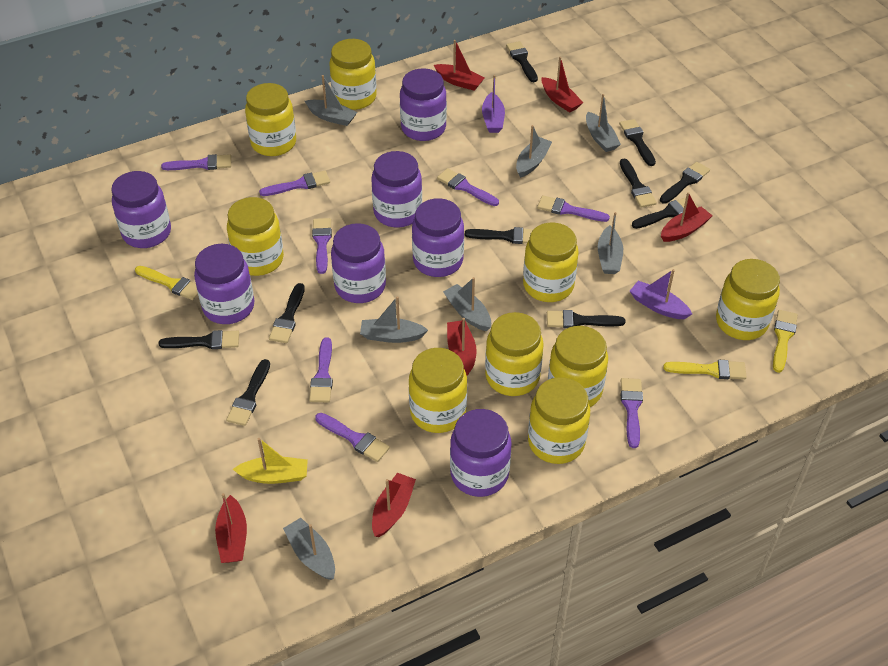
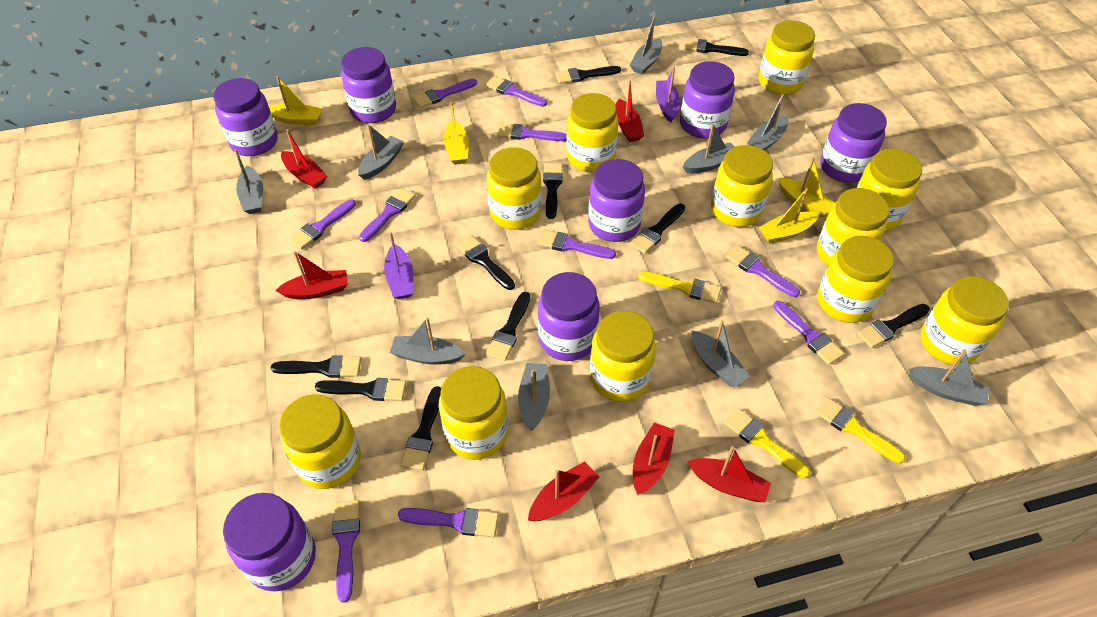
grey boat: 7 -> 9
purple brush: 8 -> 10
yellow boat: 1 -> 4
yellow jar: 9 -> 11

